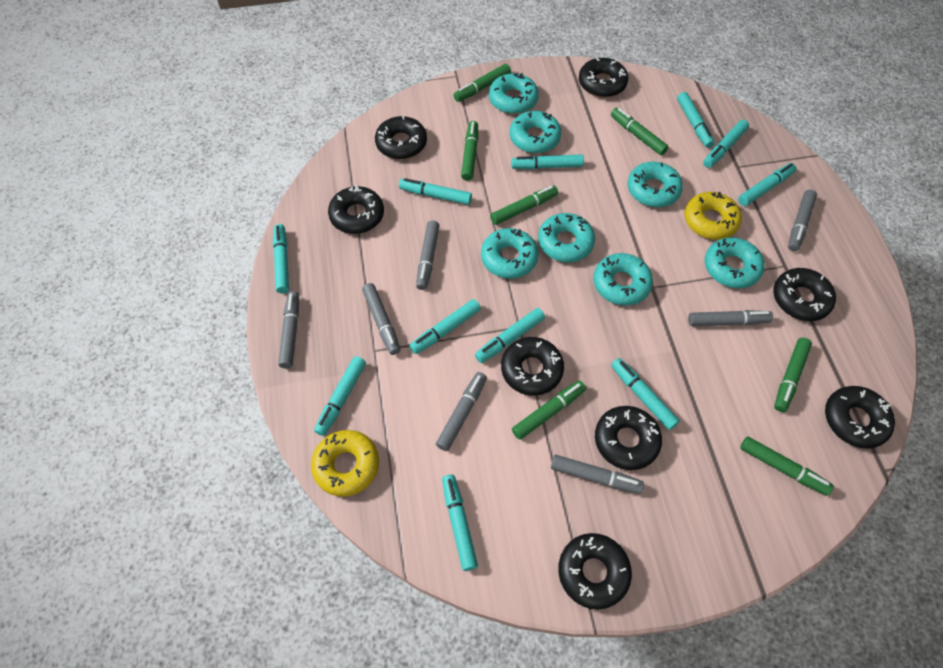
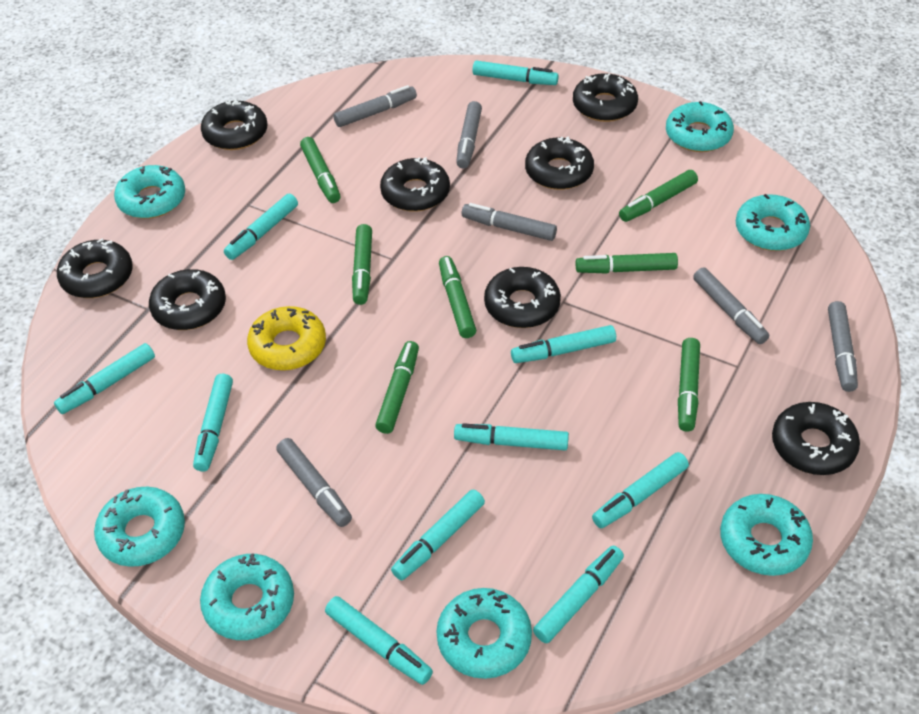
grey marker: 7 -> 6
turquoise marker: 11 -> 10
yellow donut: 2 -> 1

